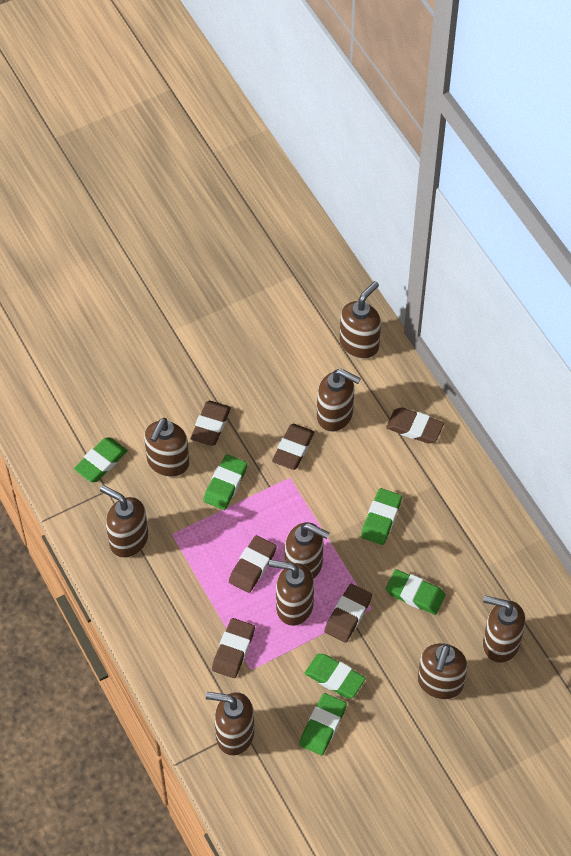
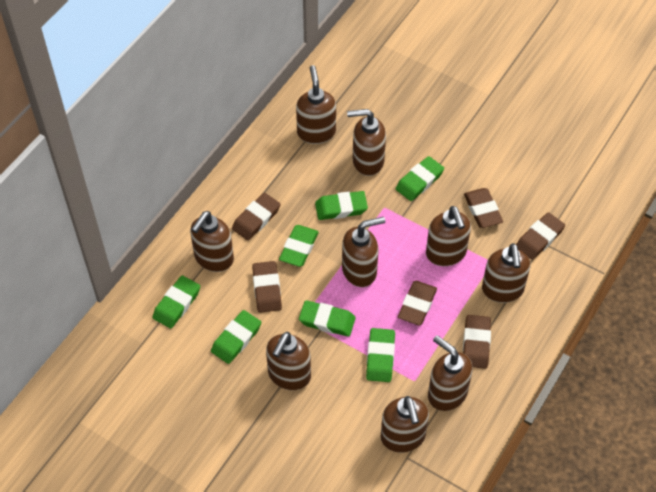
green eraser: 6 -> 7

